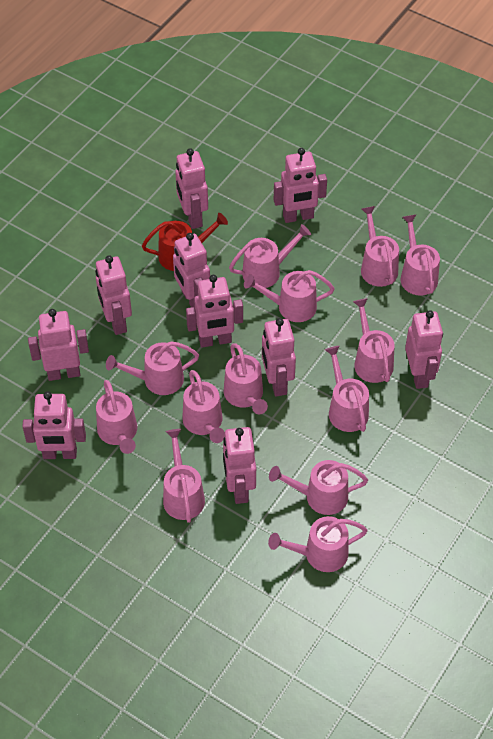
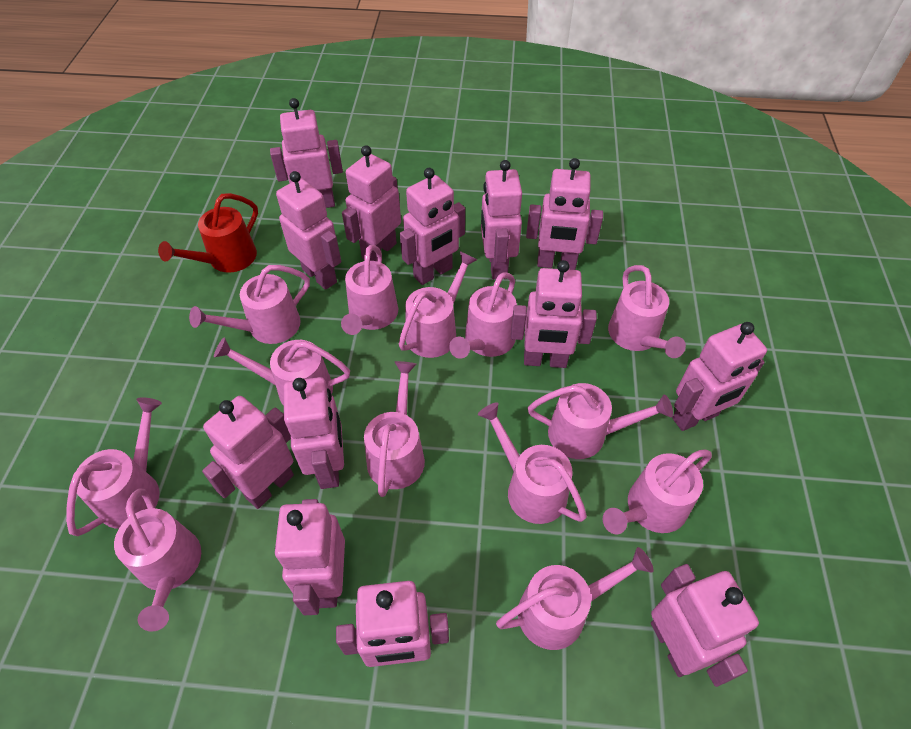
pink robot: 10 -> 13

